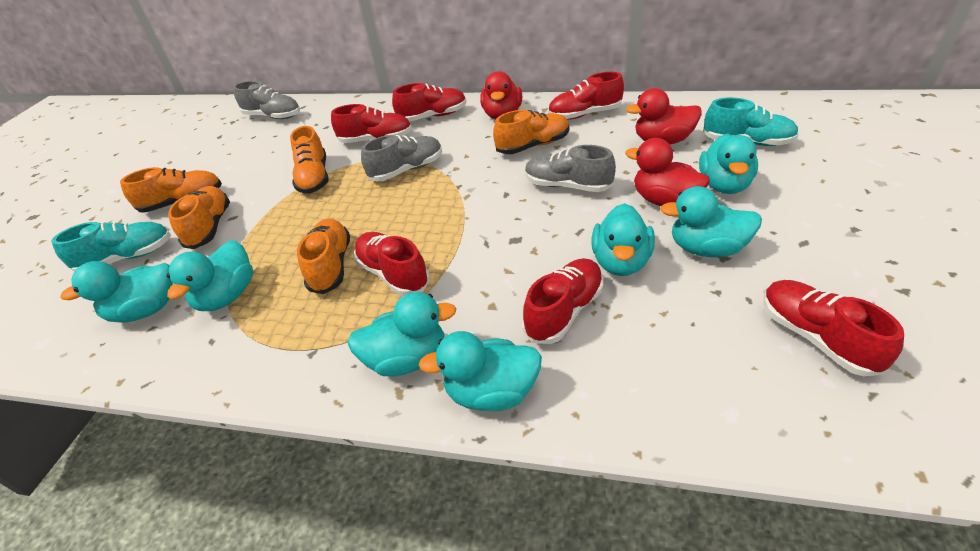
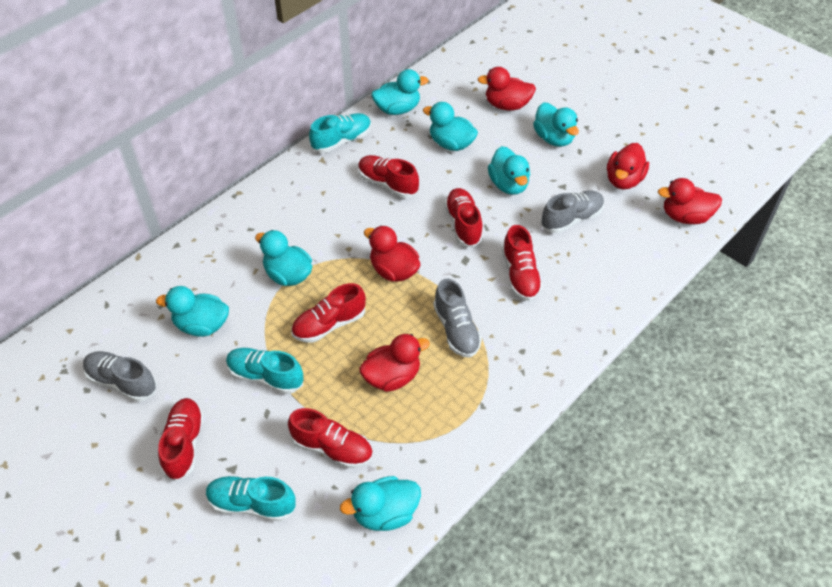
orange shoe: 5 -> 0
red duck: 3 -> 5
turquoise shoe: 2 -> 3

